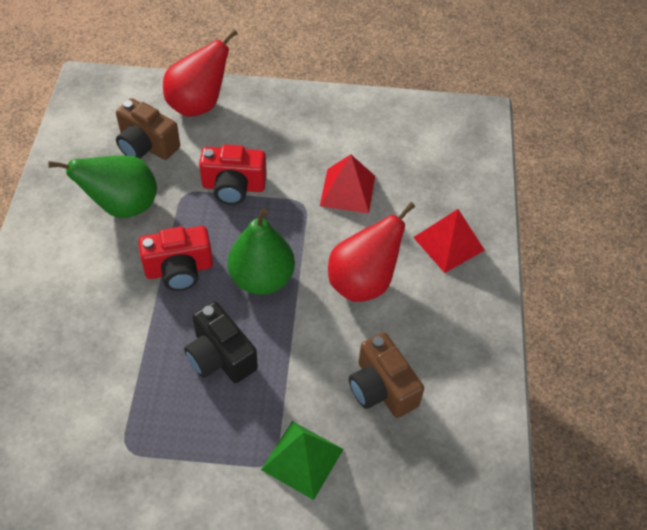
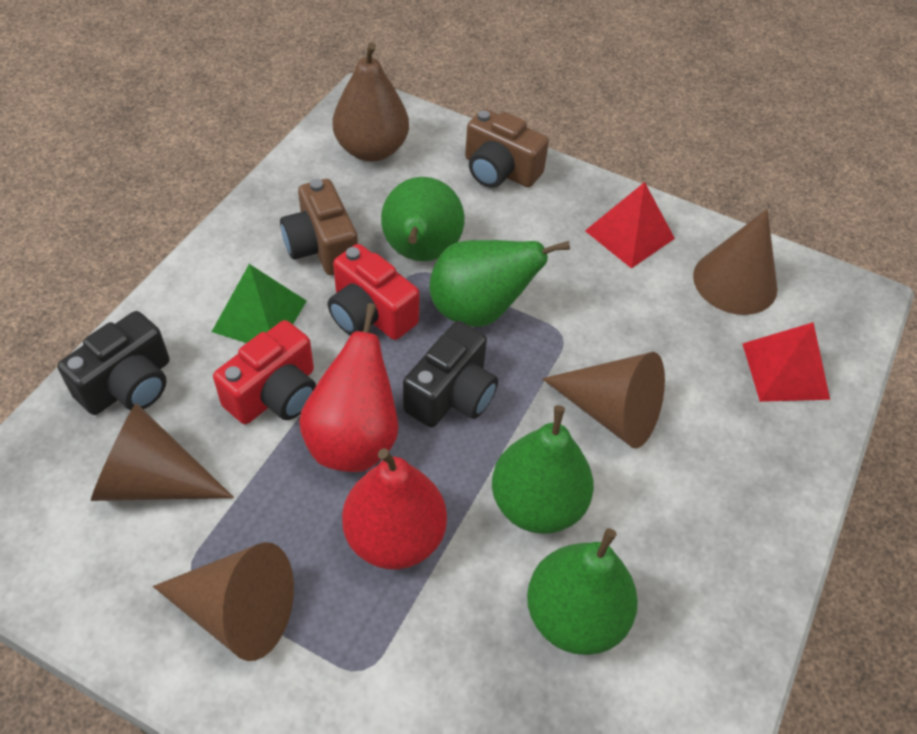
black camera: 1 -> 2
brown cone: 0 -> 4
brown pear: 0 -> 1
green pear: 2 -> 4

